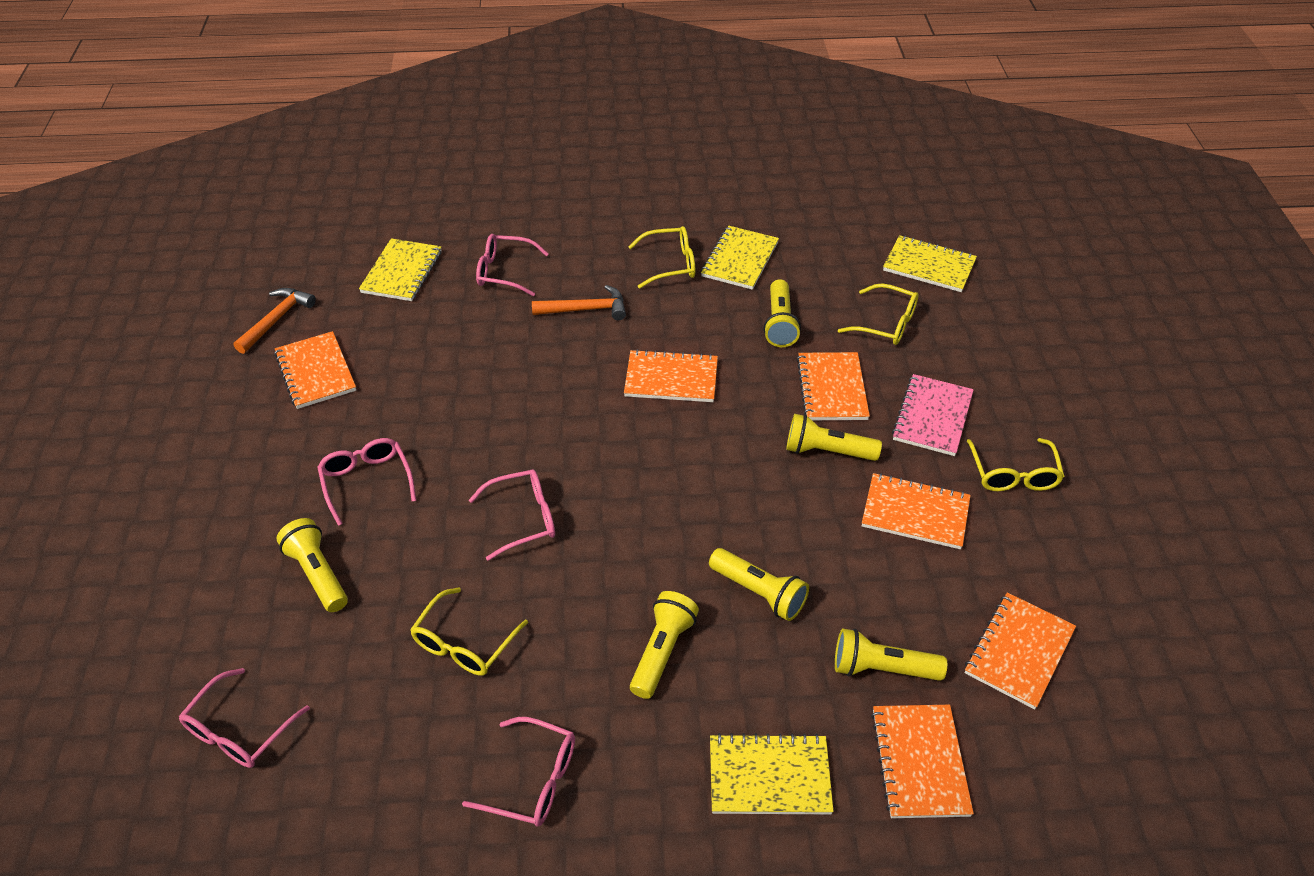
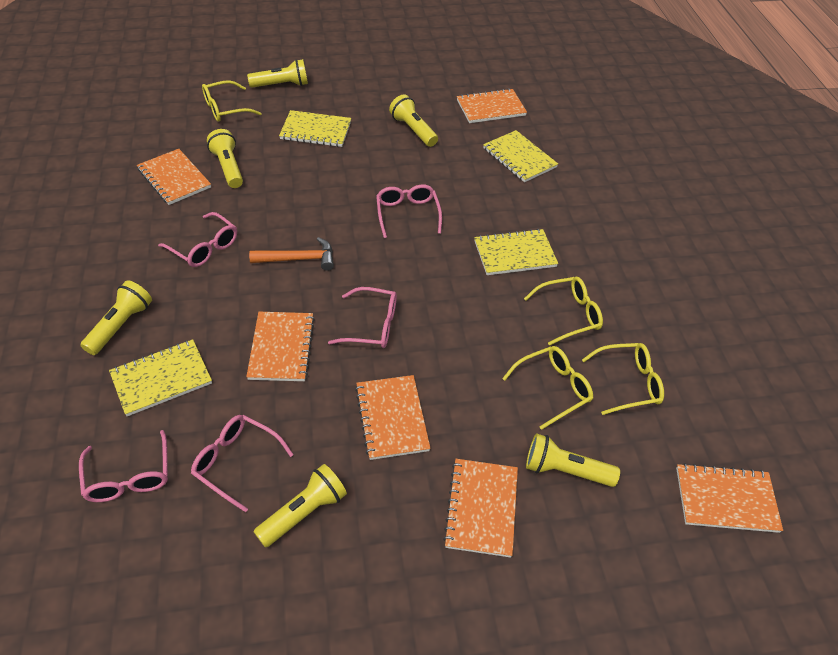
orange hammer: 2 -> 1
pink notebook: 1 -> 0

